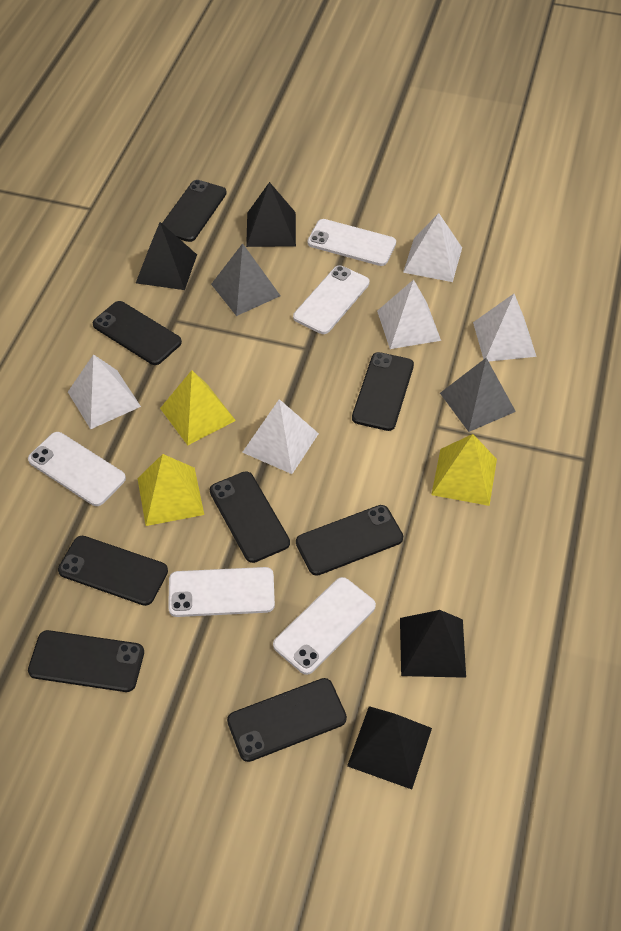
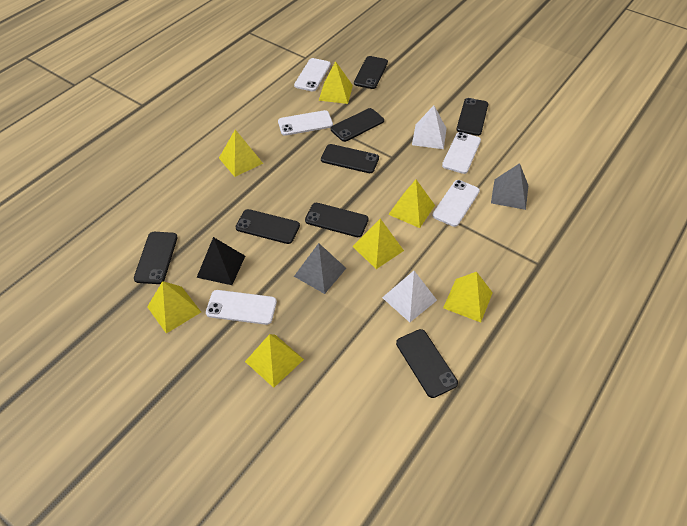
black pyramid: 4 -> 1
white pyramid: 5 -> 2
yellow pyramid: 3 -> 7

